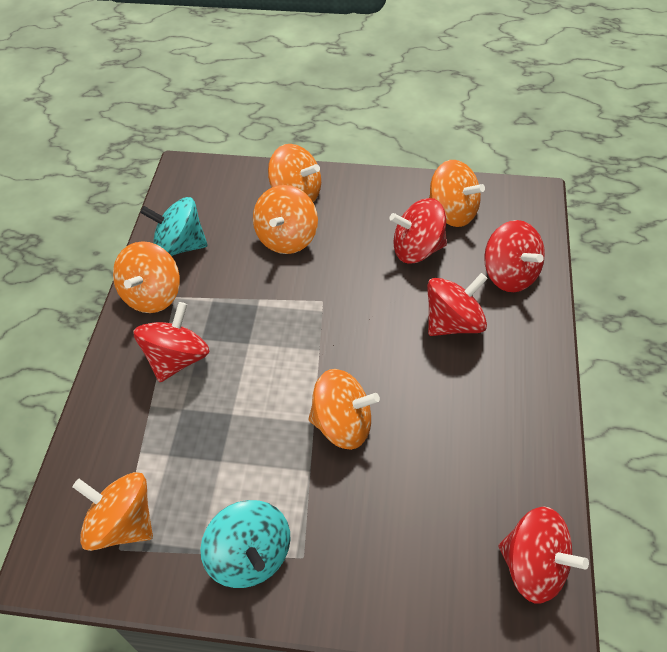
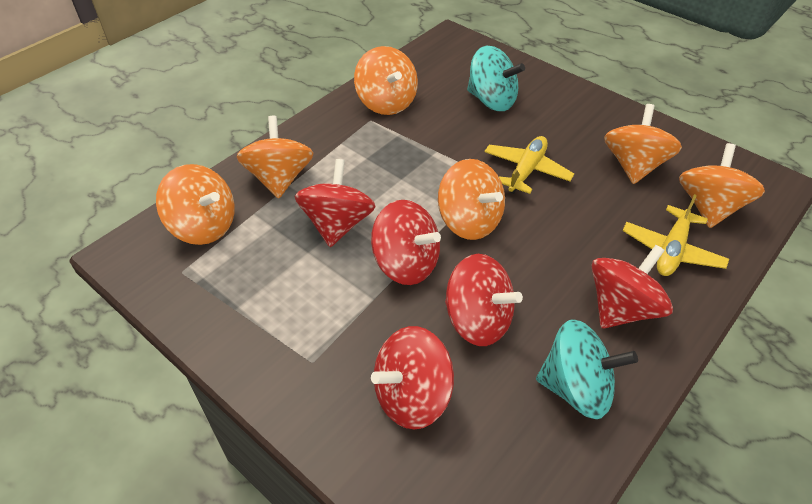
yellow plane: 0 -> 2

